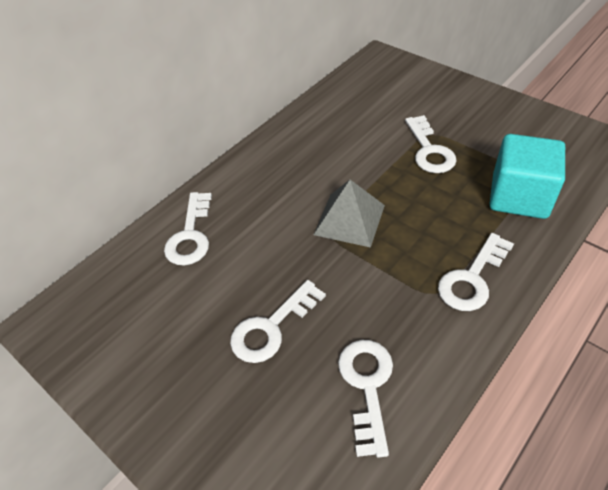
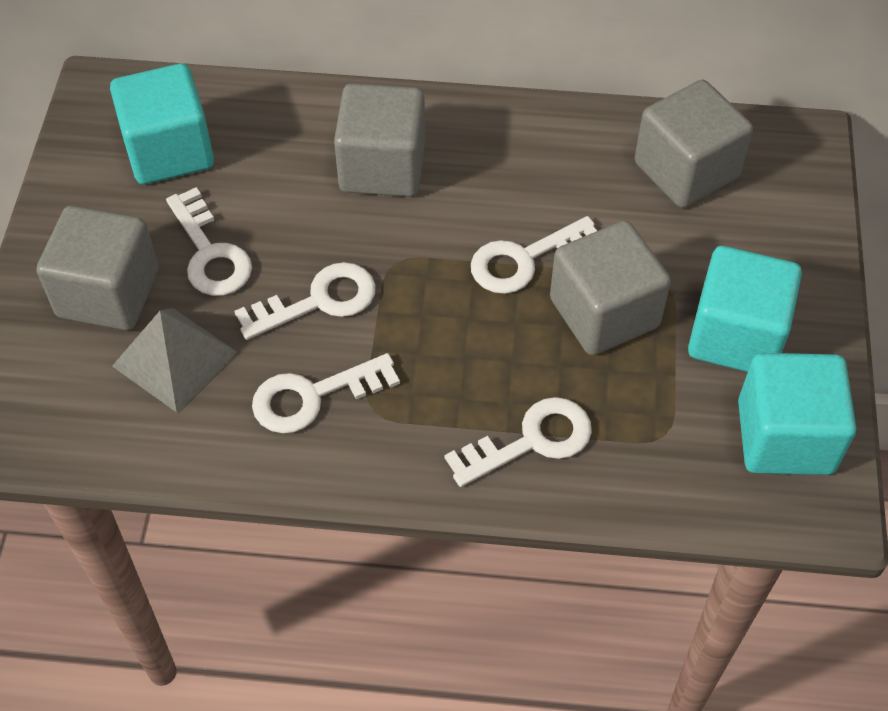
grey cube: 0 -> 4
turquoise cube: 1 -> 3

